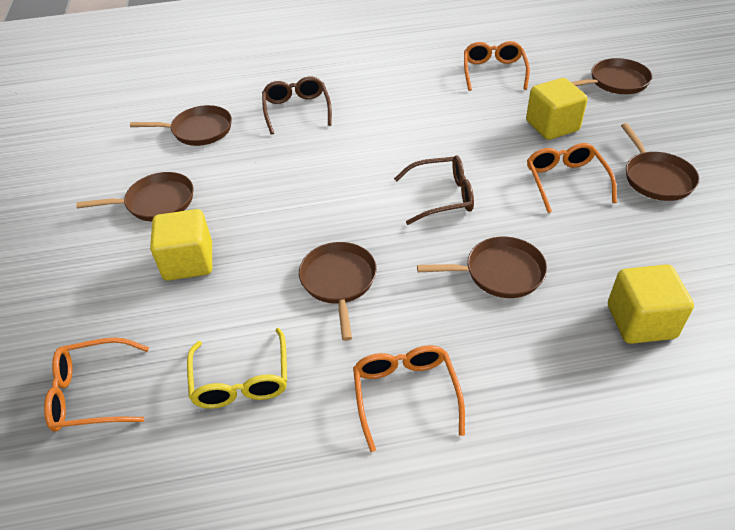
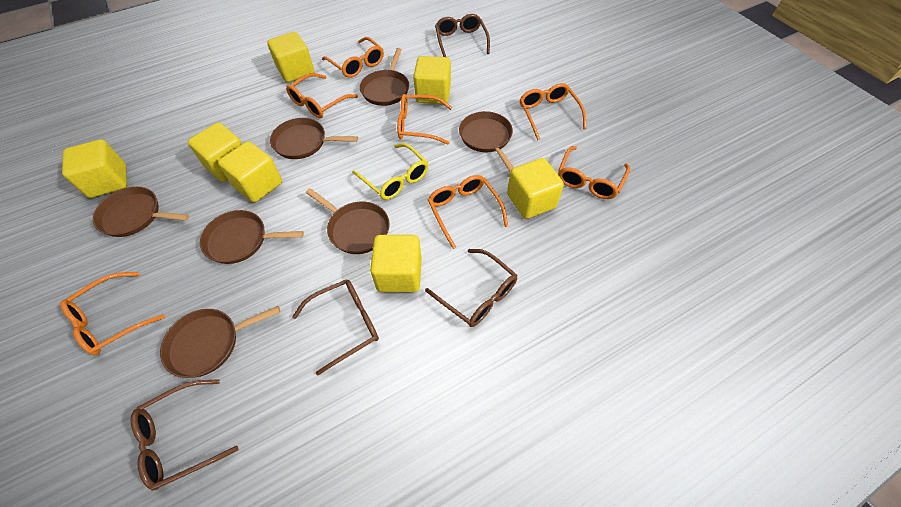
brown glasses: 2 -> 4
brown pan: 6 -> 7
orange glasses: 4 -> 7
yellow cube: 3 -> 7

